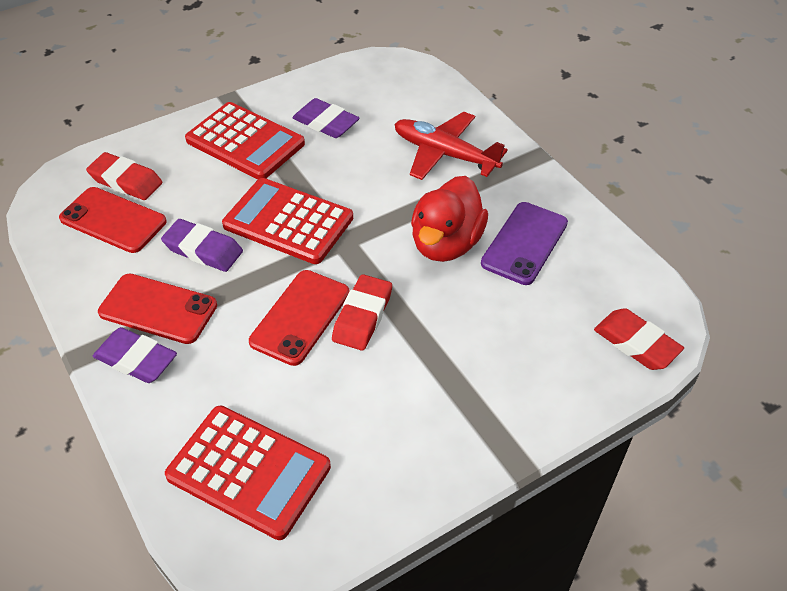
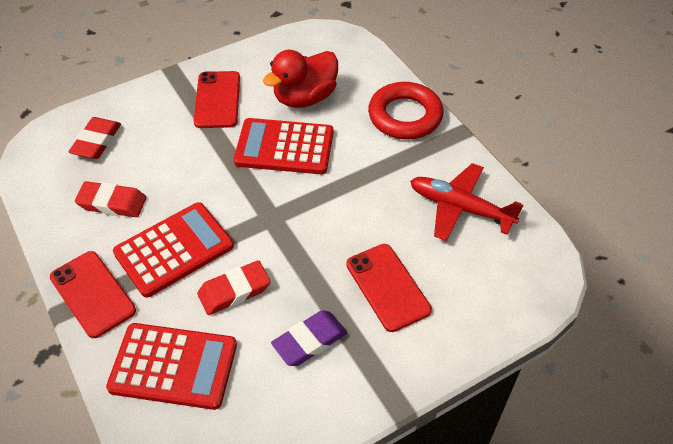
purple eraser: 3 -> 1
purple phone: 1 -> 0
red ring: 0 -> 1

